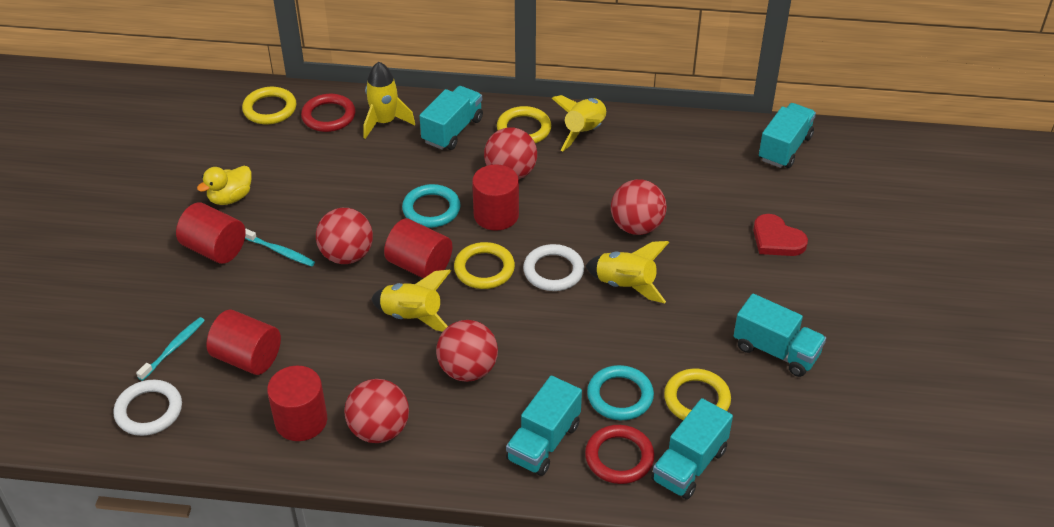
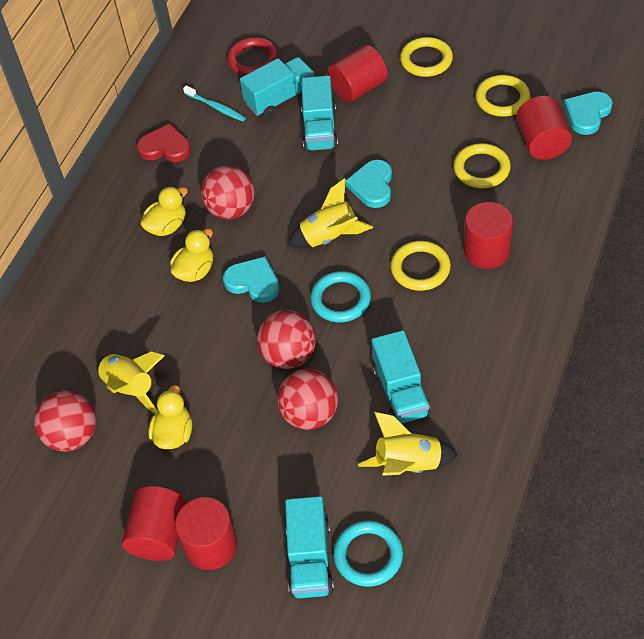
red ball: 5 -> 4
red ring: 2 -> 1
turquoise heart: 0 -> 3
turquoise toothbrush: 2 -> 1
turquoise truck: 5 -> 4
white ring: 2 -> 0
yellow duck: 1 -> 3
yellow rocket: 4 -> 3

